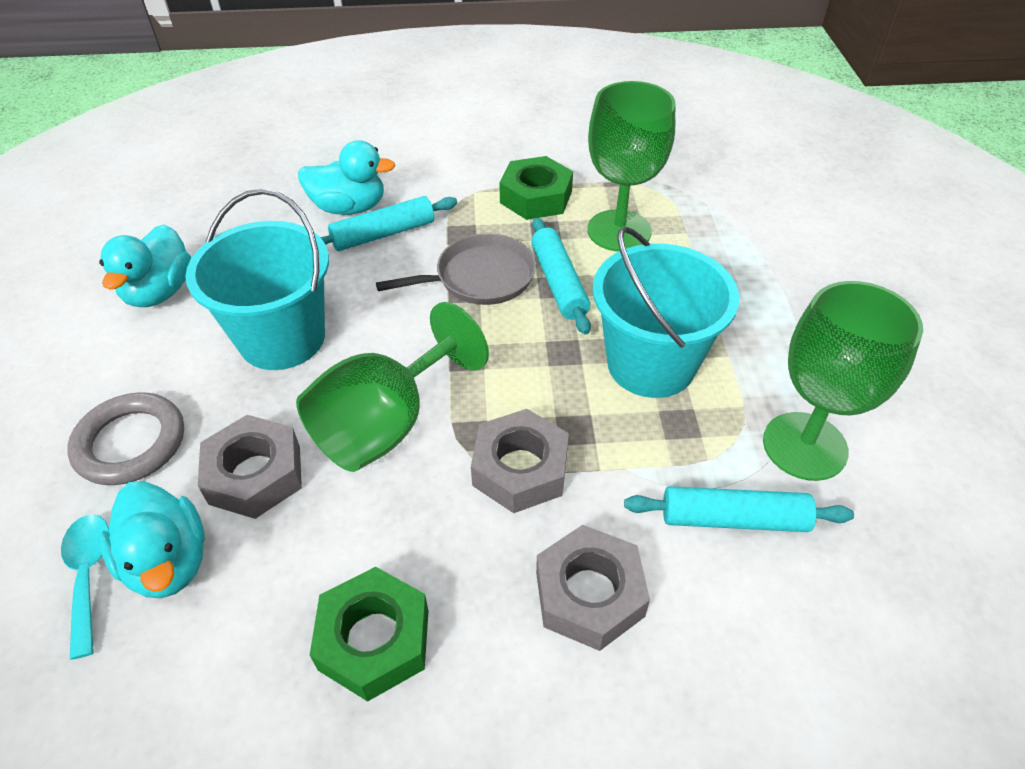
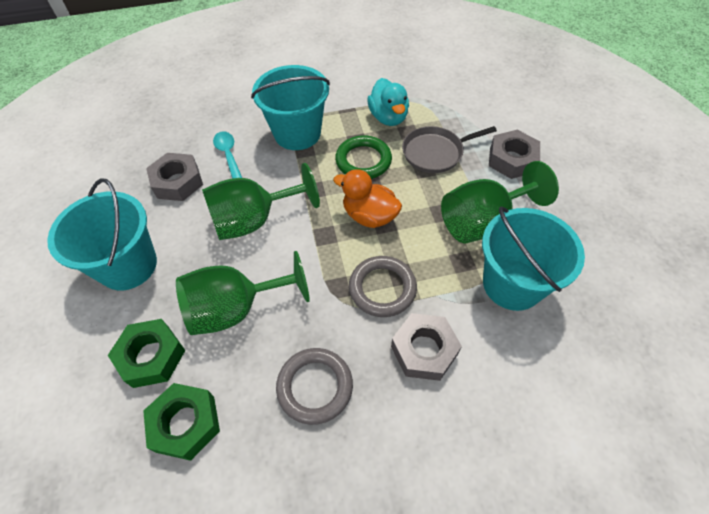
green ring: 0 -> 1
grey ring: 1 -> 2
orange duck: 0 -> 1
turquoise bucket: 2 -> 3
turquoise duck: 3 -> 1
turquoise rolling pin: 3 -> 0

